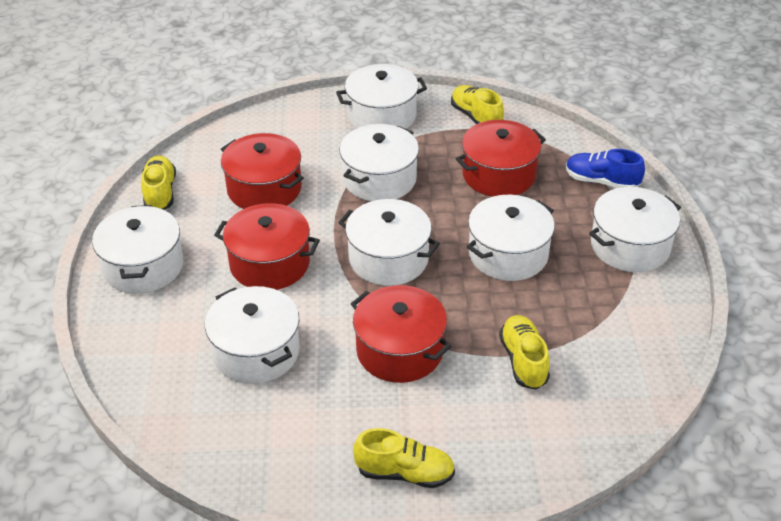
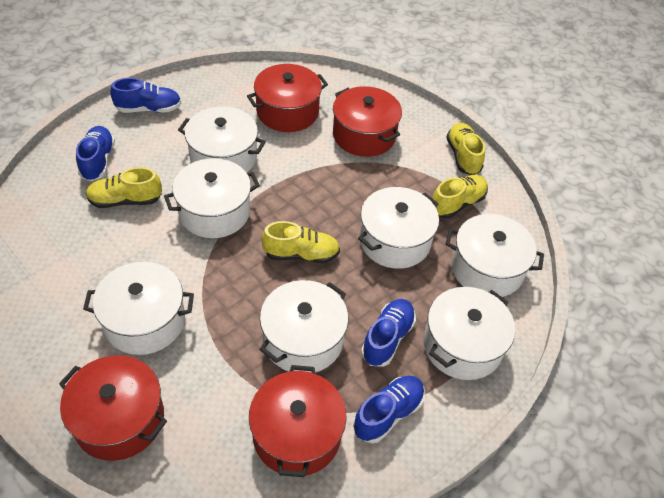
blue shoe: 1 -> 4

